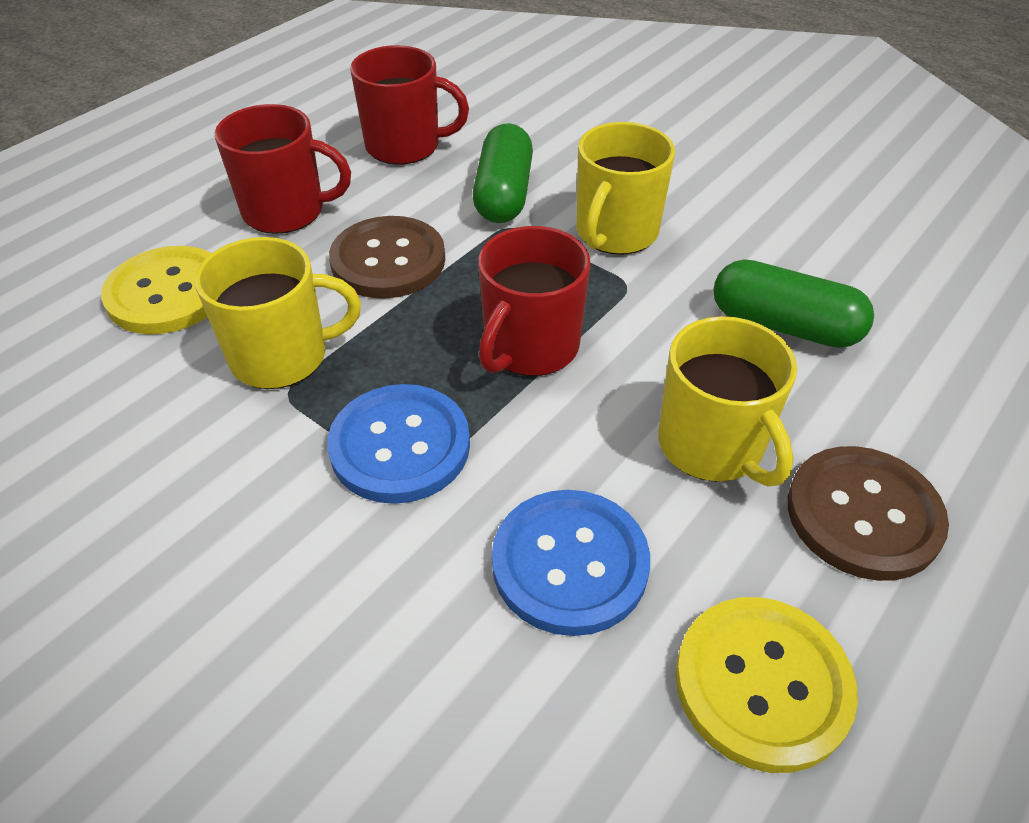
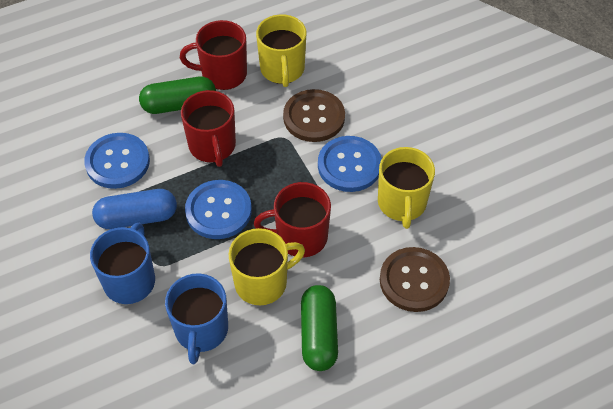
blue button: 2 -> 3
blue capsule: 0 -> 1
blue mug: 0 -> 2
yellow button: 2 -> 0

